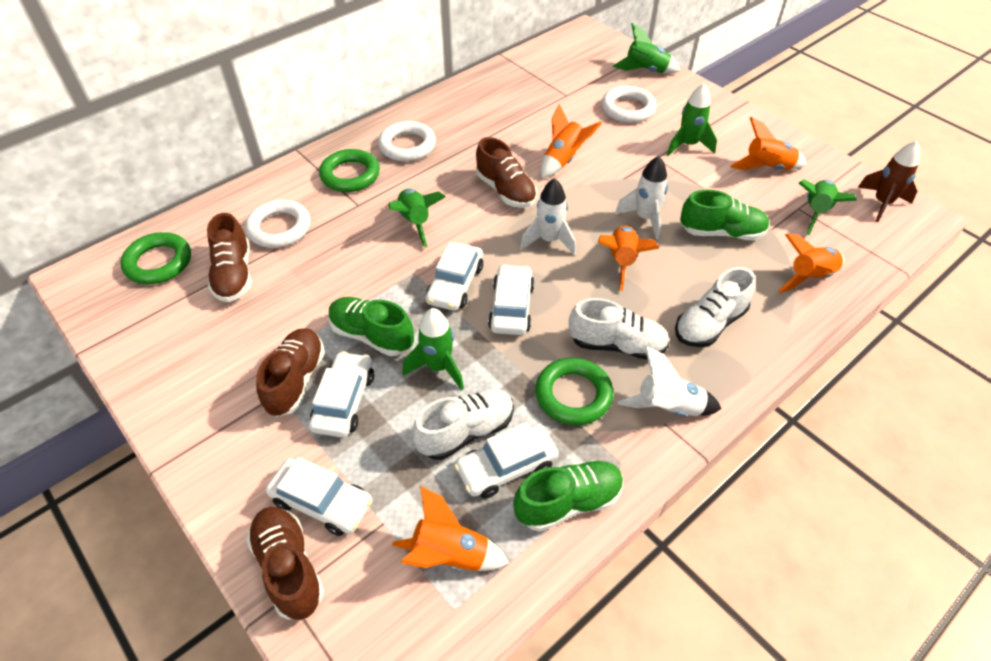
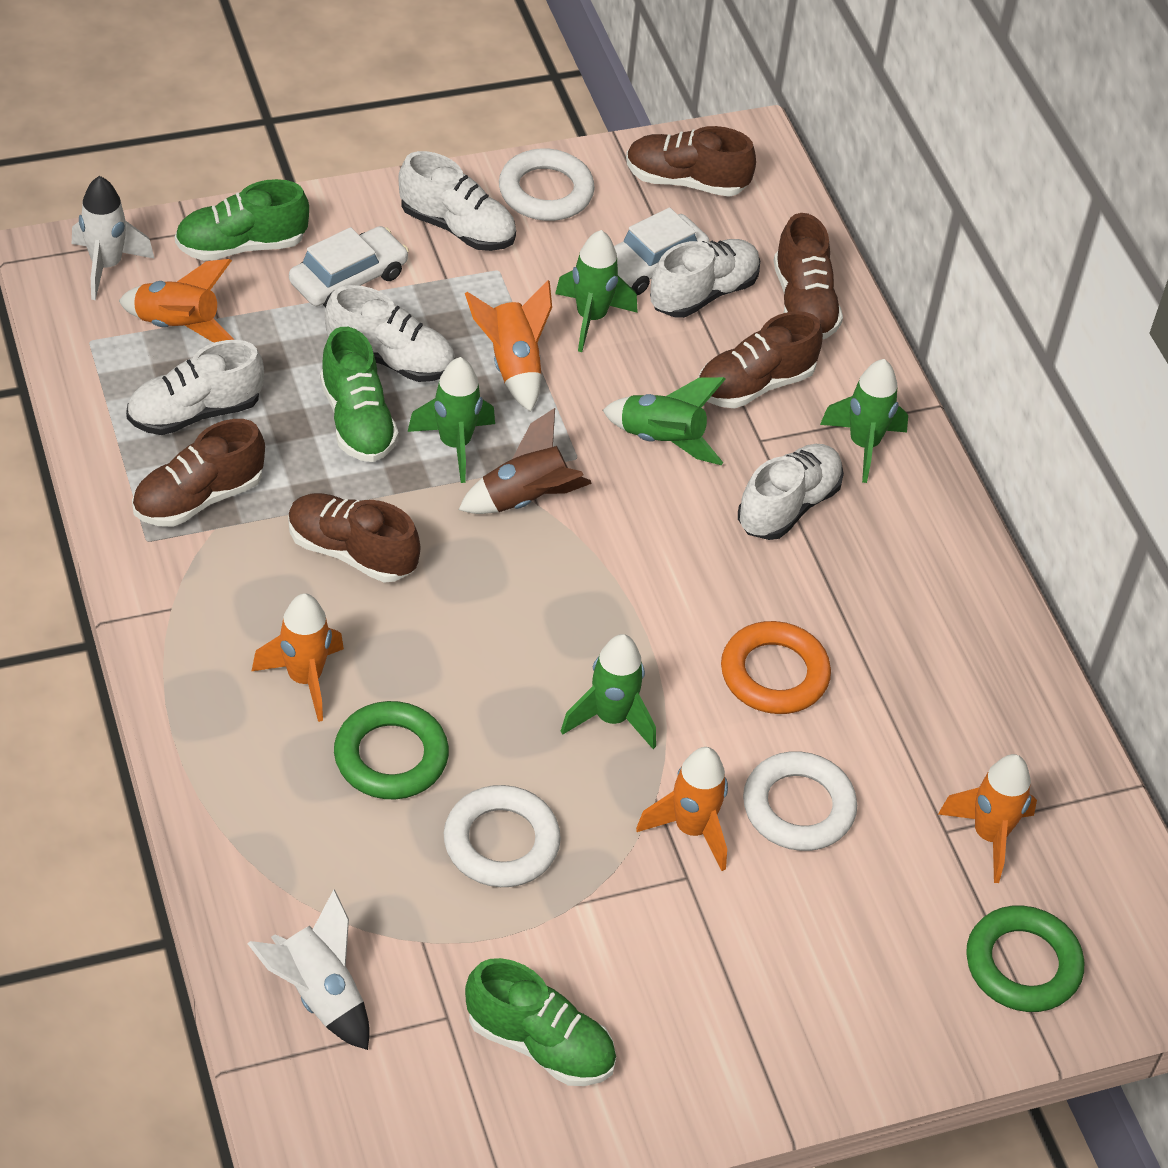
brown shoe: 4 -> 5
green ring: 3 -> 2
orange ring: 0 -> 1
white car: 5 -> 2
white rocket: 3 -> 2
white shoe: 3 -> 5

